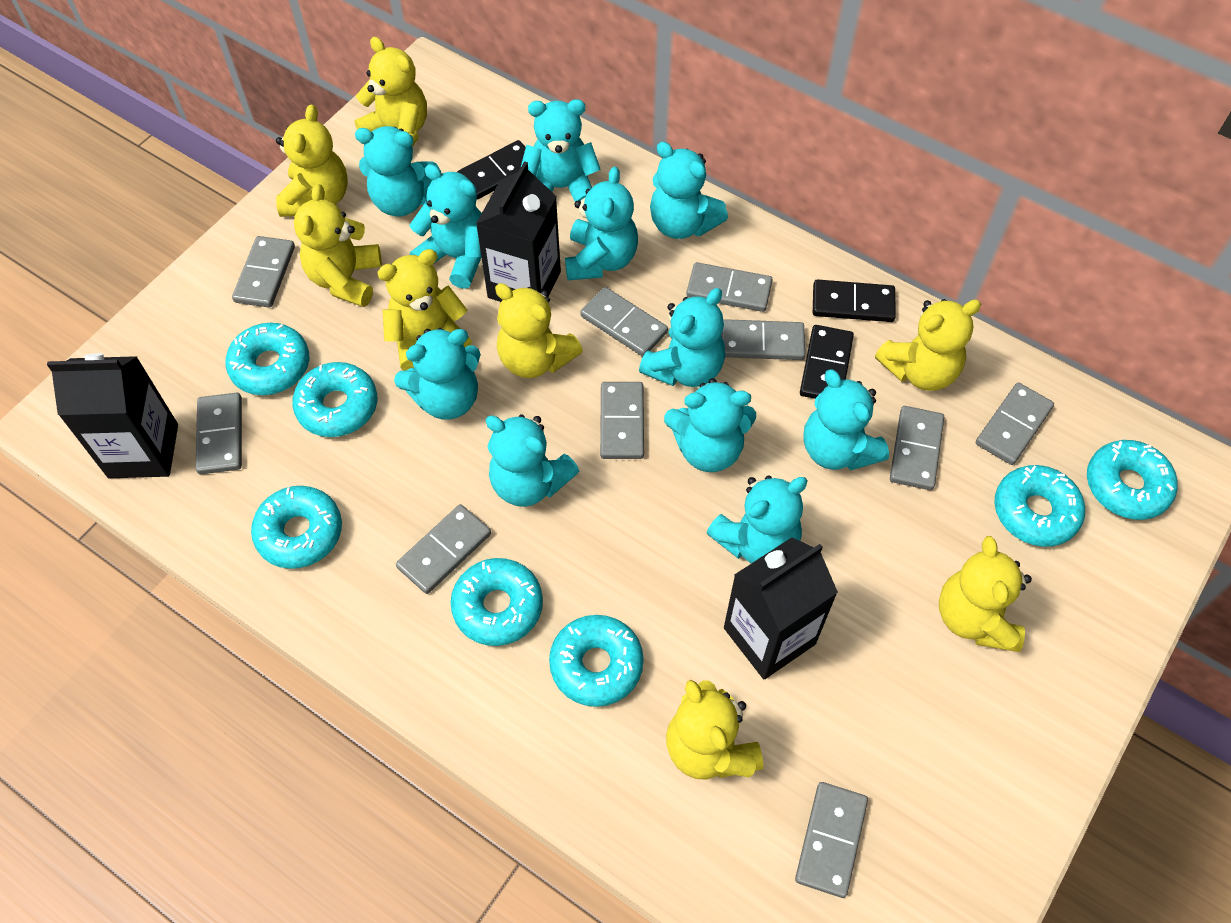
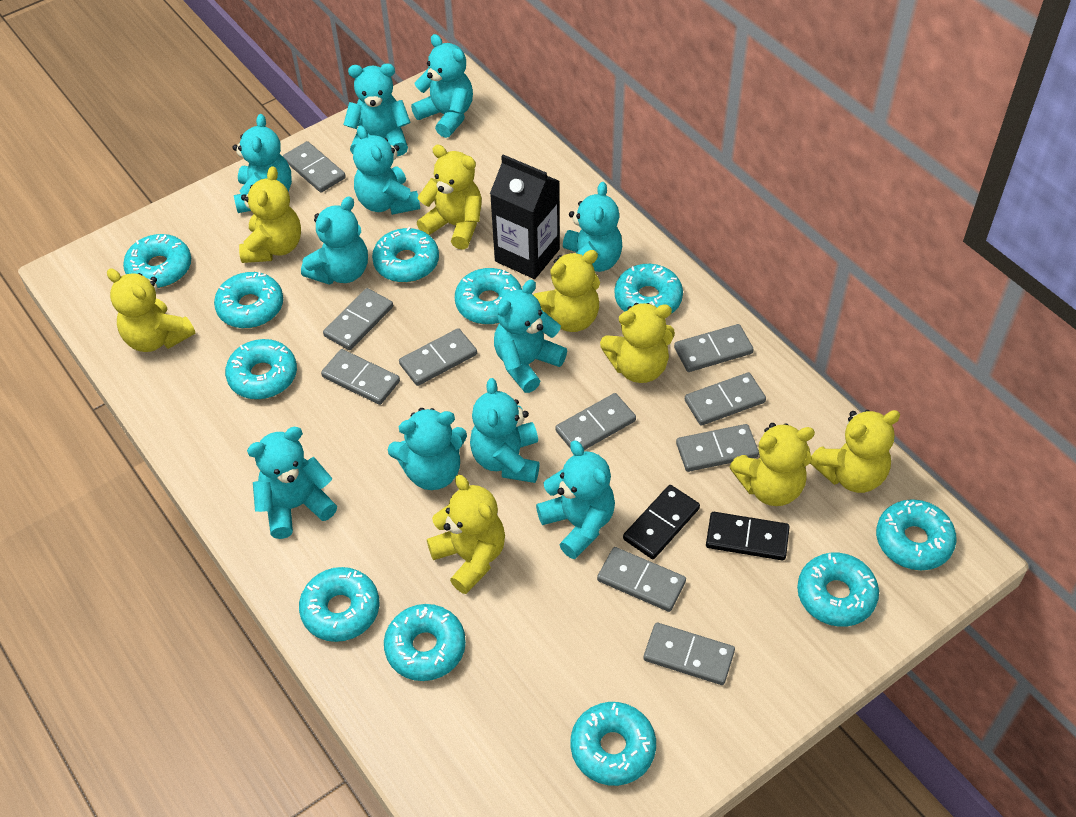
black carton: 3 -> 1
black domino: 3 -> 2
turquoise donut: 7 -> 11

